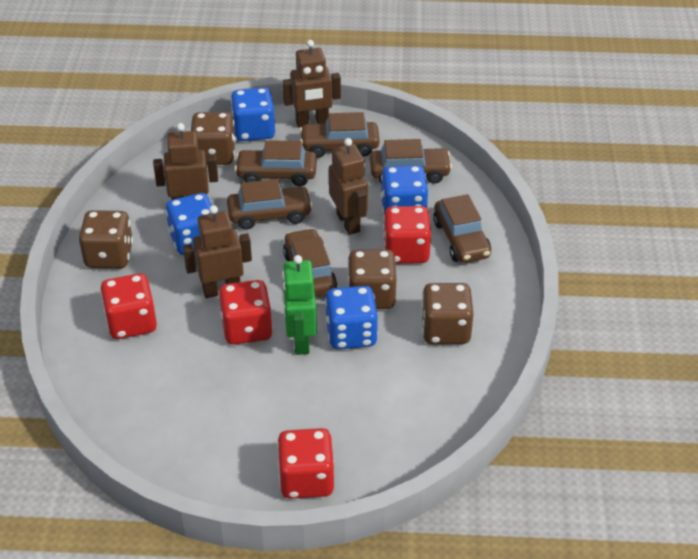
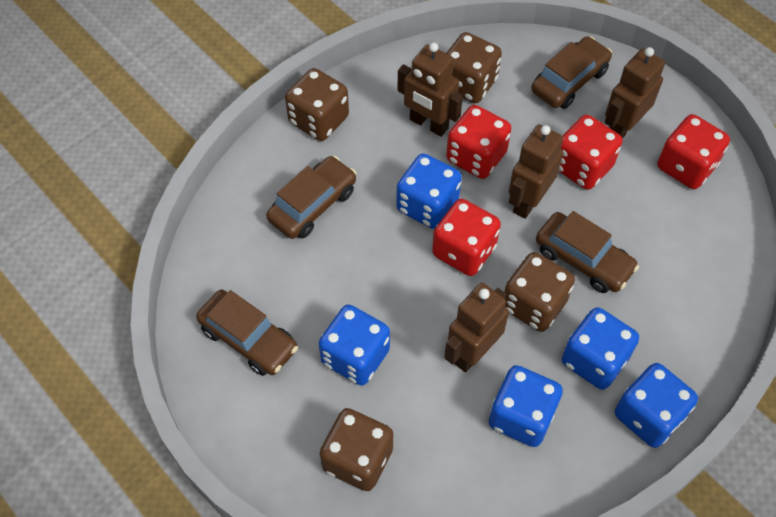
blue dice: 4 -> 5
brown car: 6 -> 4
green robot: 1 -> 0

